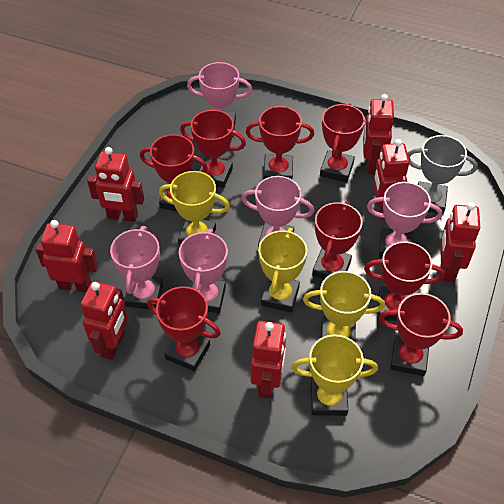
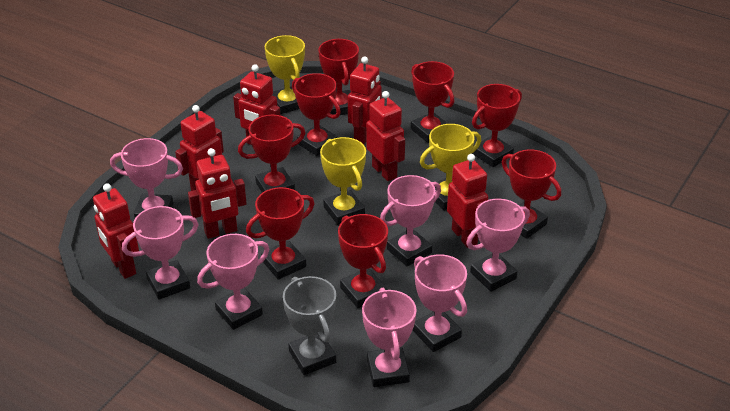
pink trophy: 5 -> 7
yellow trophy: 4 -> 3

